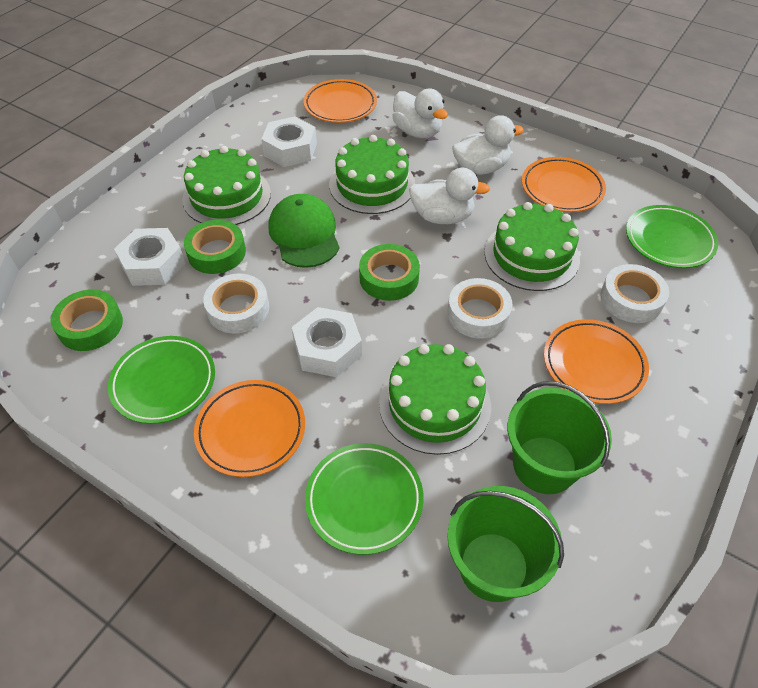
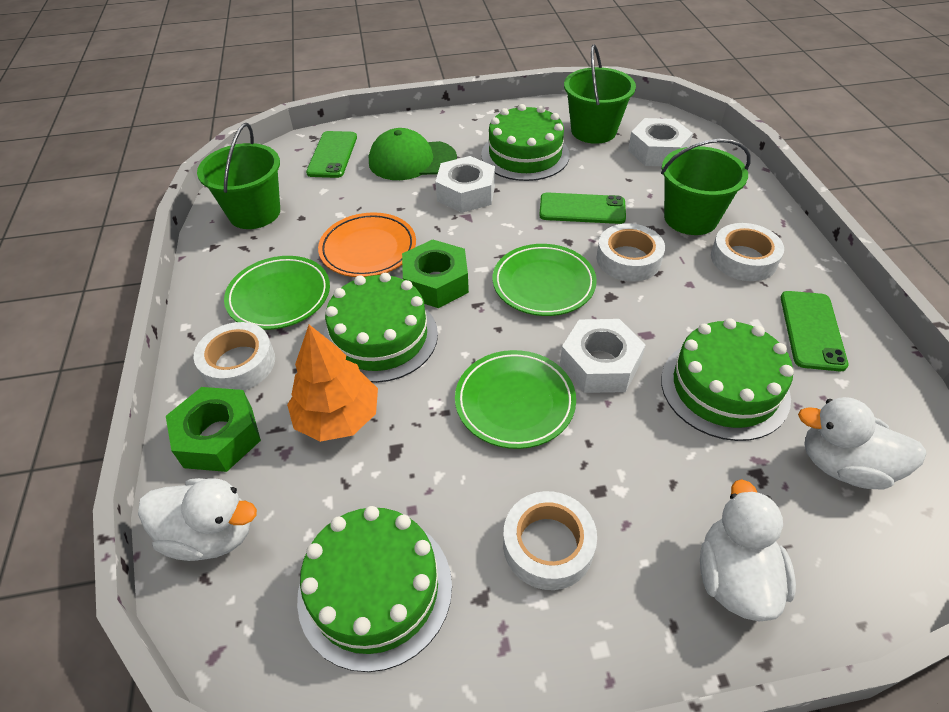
green bucket: 2 -> 3
green nut: 0 -> 2
green phone: 0 -> 3
green tape: 3 -> 0
orange plate: 4 -> 1
orange tree: 0 -> 1
white tape: 3 -> 4

